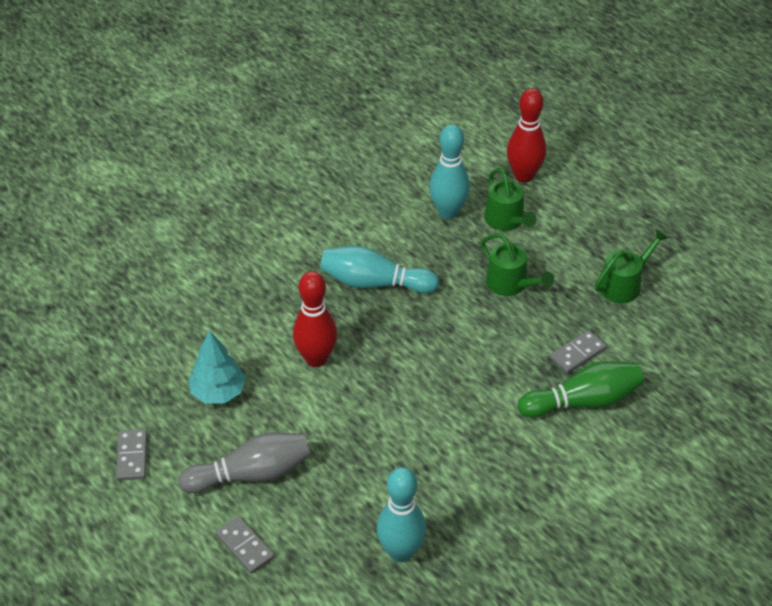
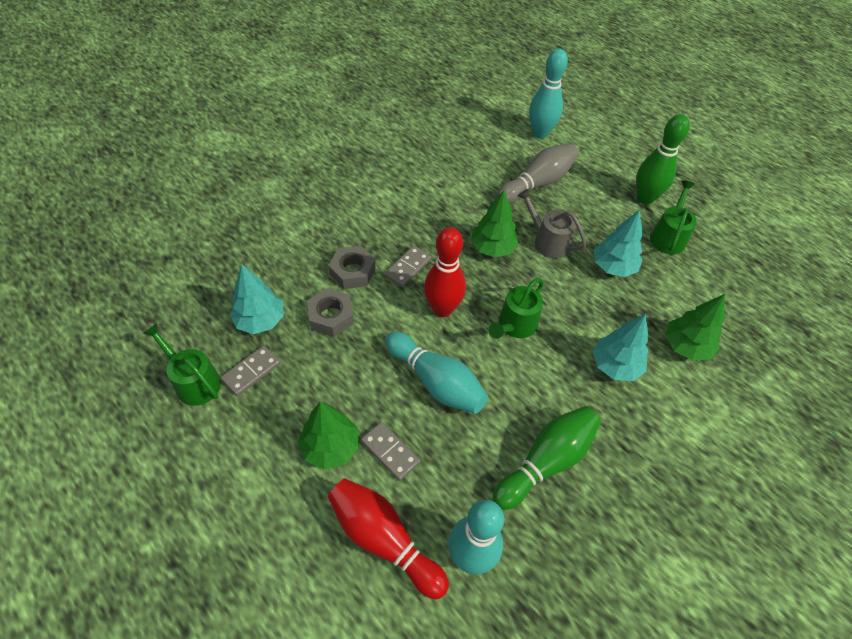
green bowling pin: 1 -> 2
green tree: 0 -> 3
grey nut: 0 -> 2
grey watering can: 0 -> 1
turquoise tree: 1 -> 3

